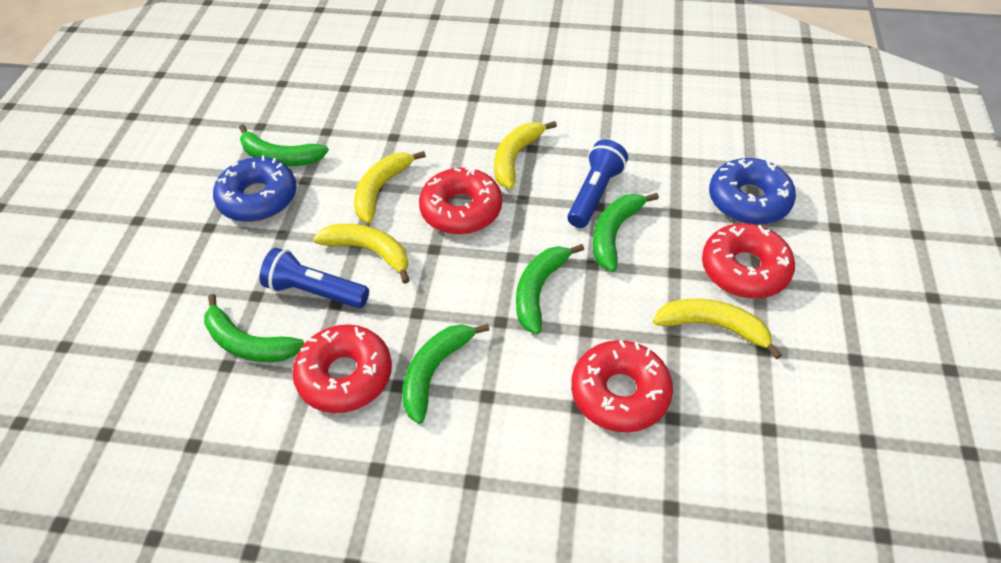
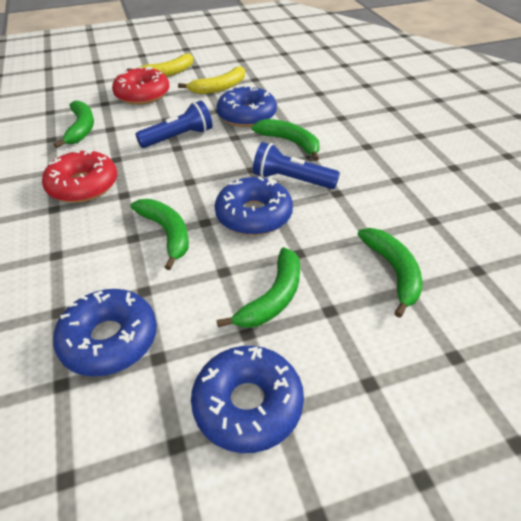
blue donut: 2 -> 4
red donut: 4 -> 2
yellow banana: 4 -> 2

